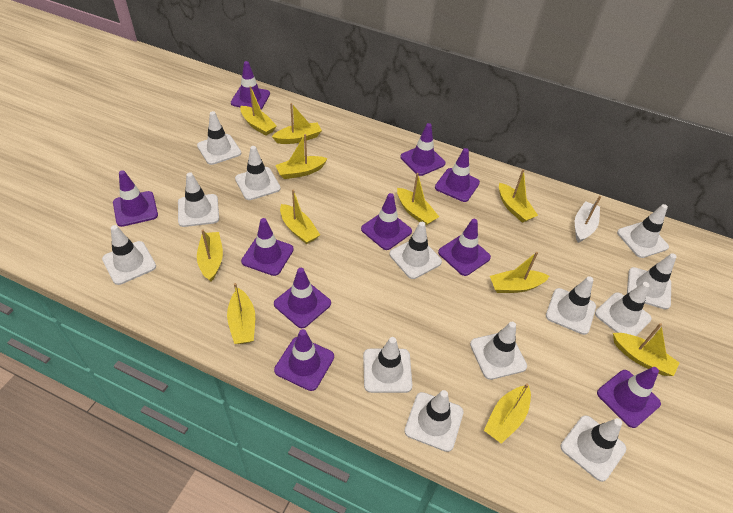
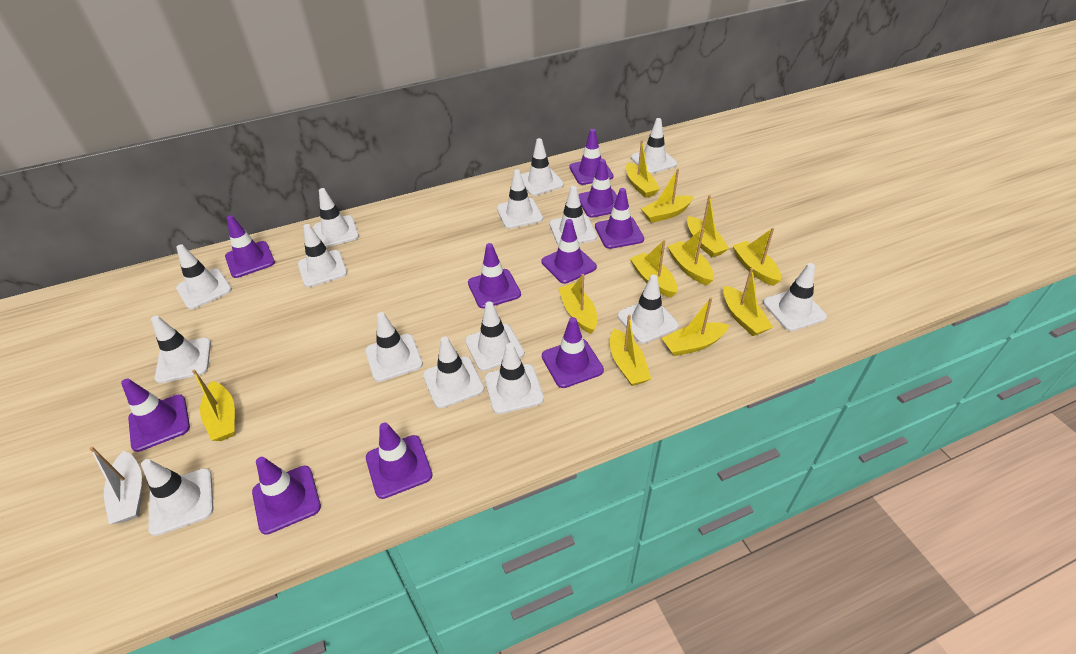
white traffic cone: 13 -> 15

